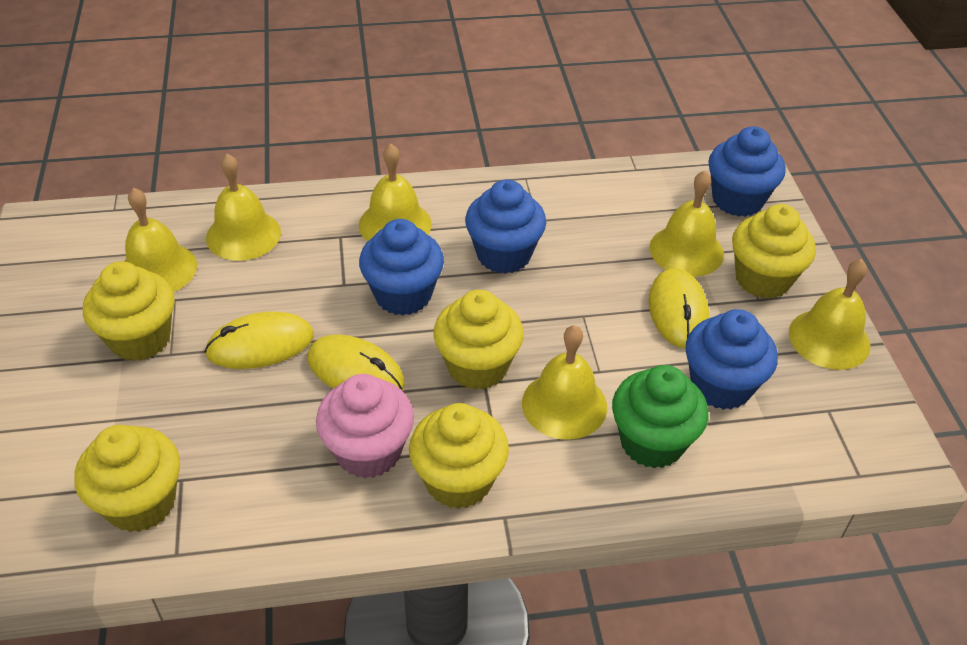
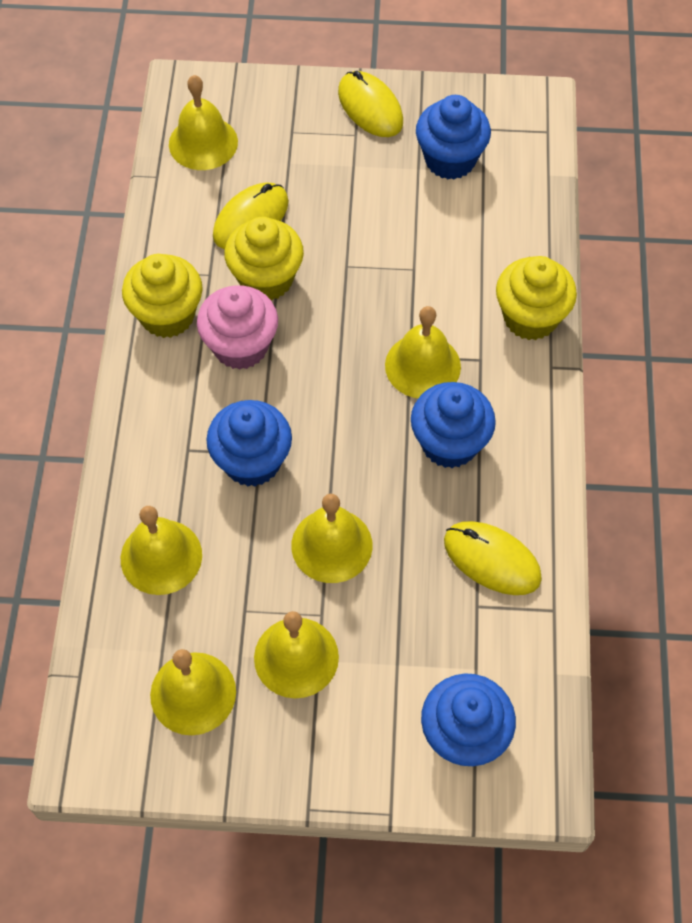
green cupcake: 1 -> 0
yellow cupcake: 5 -> 3

